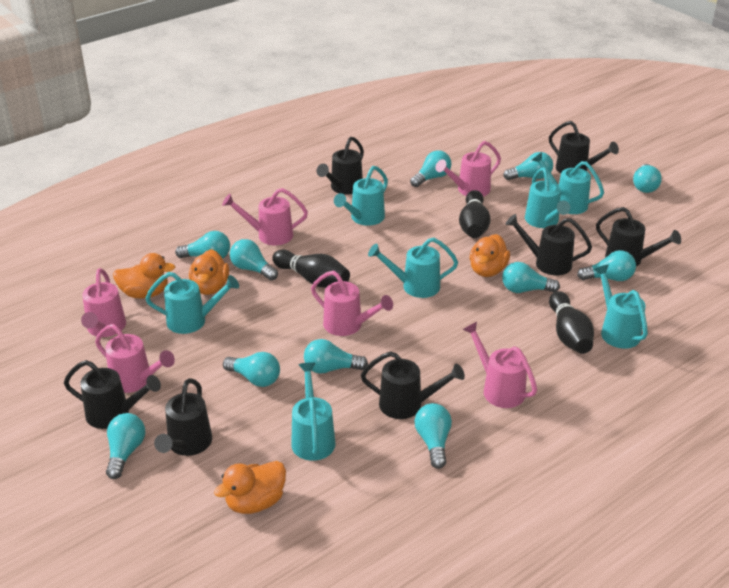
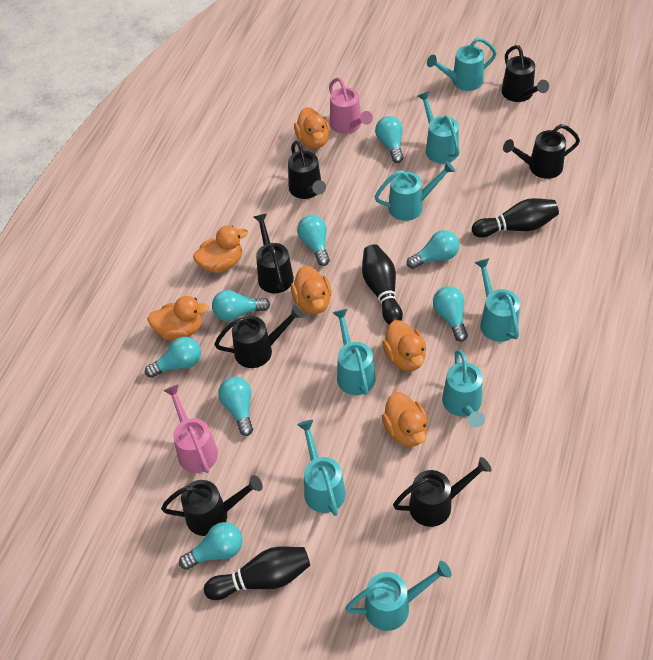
orange duck: 4 -> 6
pink watering can: 6 -> 2
turquoise light bulb: 11 -> 8
turquoise watering can: 7 -> 8

